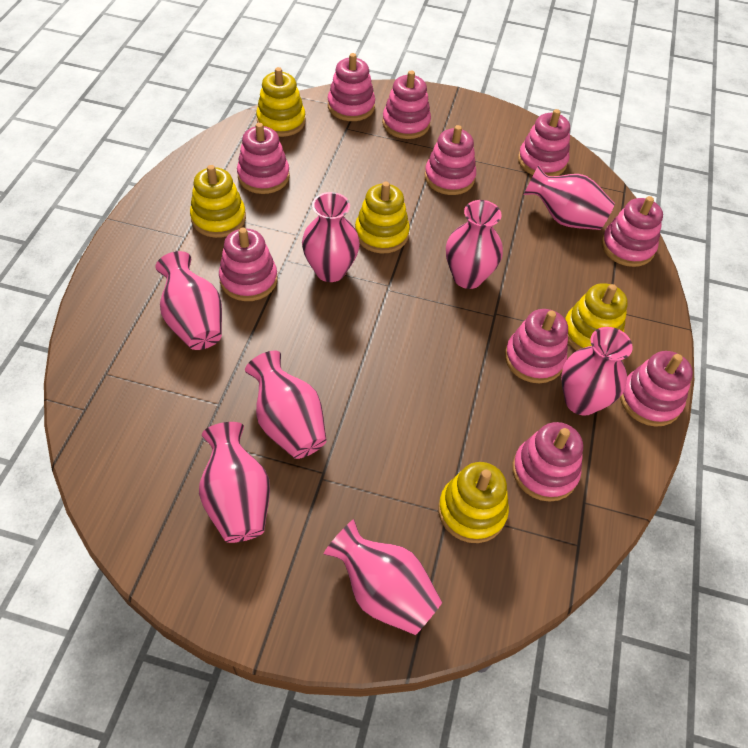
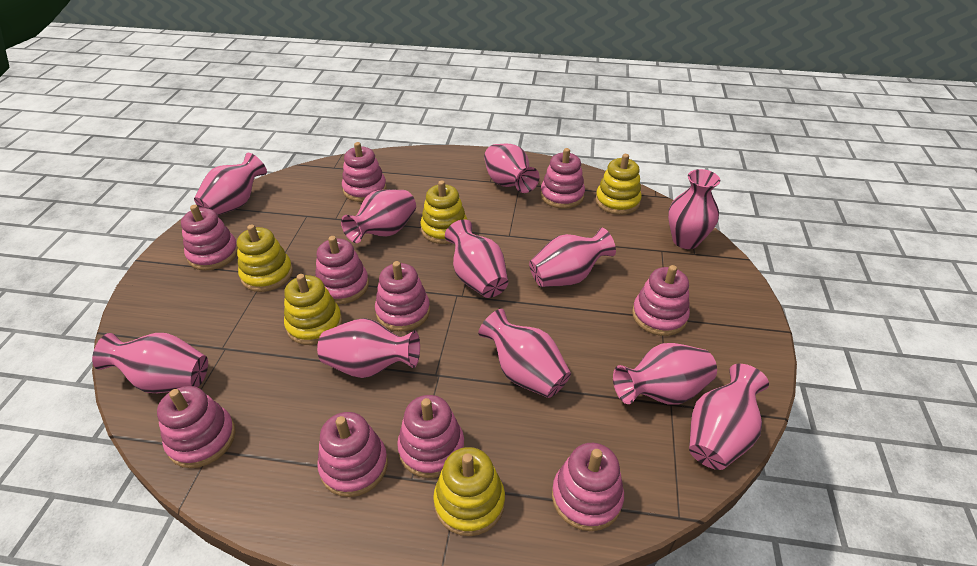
pink vase: 8 -> 11

